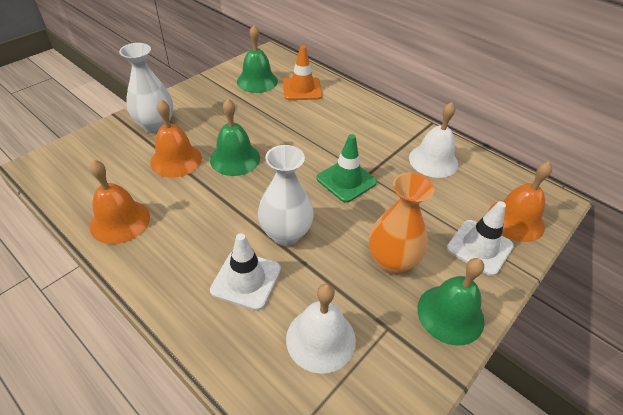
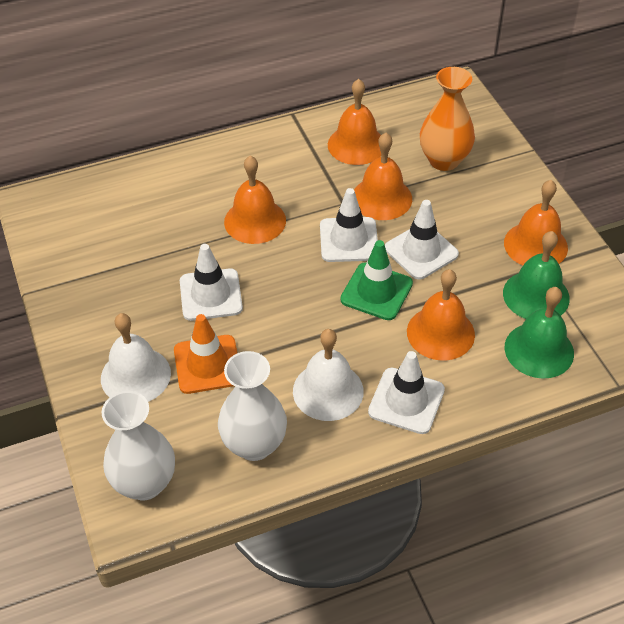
green bell: 3 -> 2
orange bell: 3 -> 5
white traffic cone: 2 -> 4

